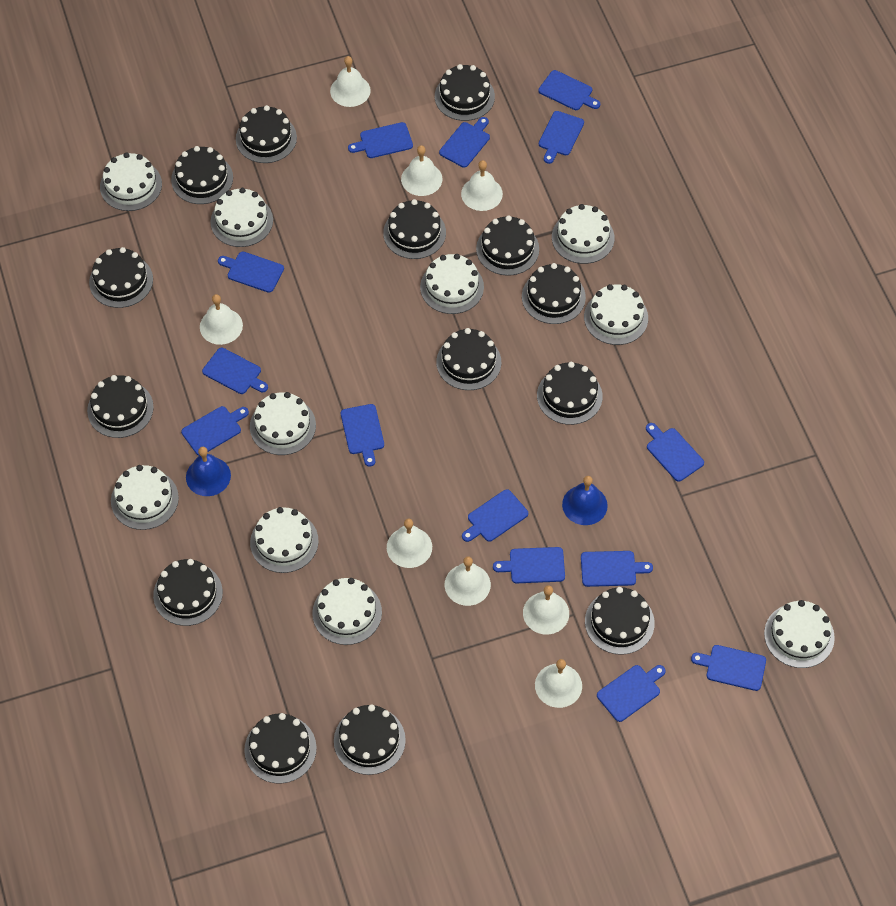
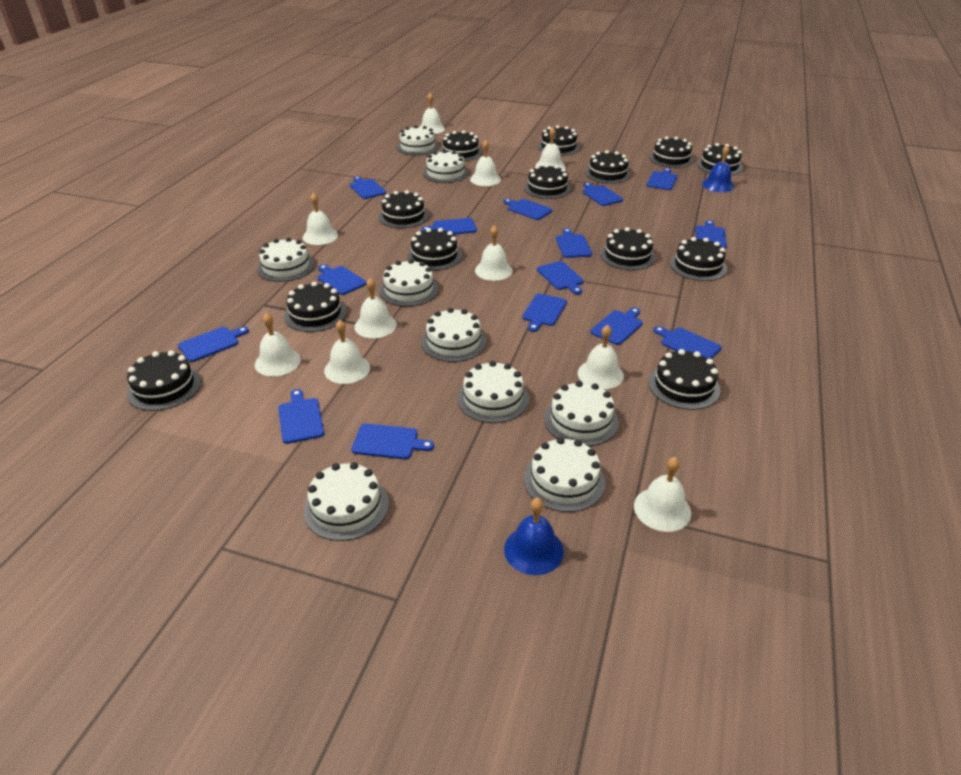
black cake: 14 -> 13
blue cutting board: 14 -> 15
white bell: 8 -> 10
white cake: 10 -> 9

